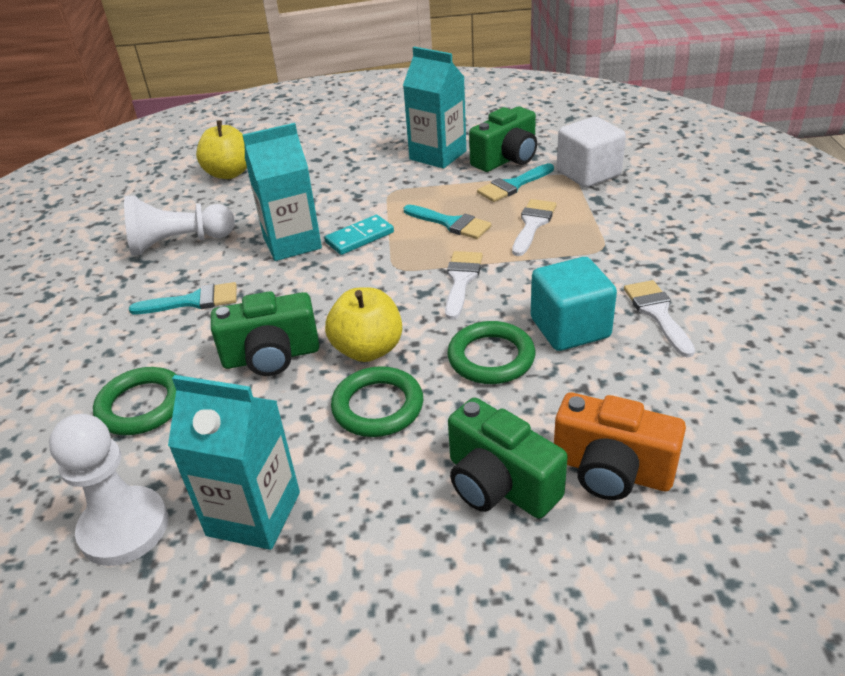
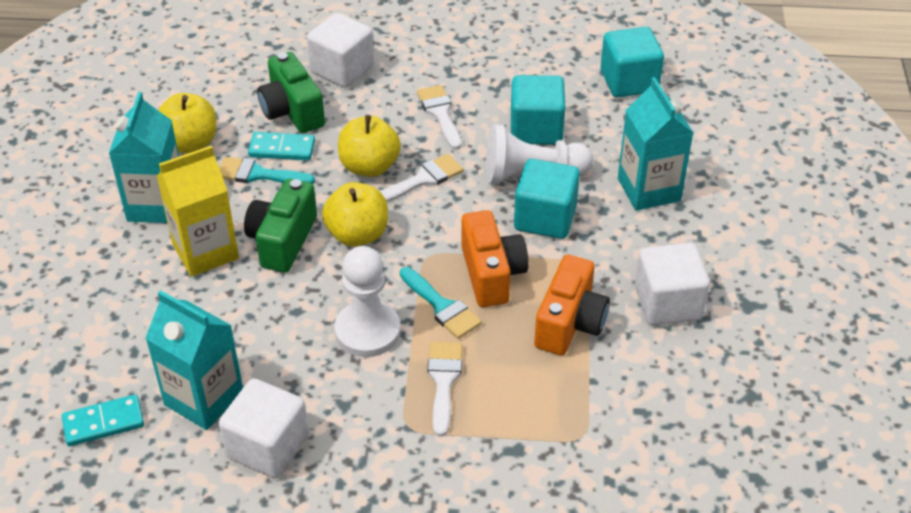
green camera: 3 -> 2
green ring: 3 -> 0
orange camera: 1 -> 2
turquoise brush: 3 -> 2
turquoise cube: 1 -> 3
turquoise domino: 1 -> 2
white cube: 1 -> 3
yellow apple: 2 -> 3
yellow carton: 0 -> 1

